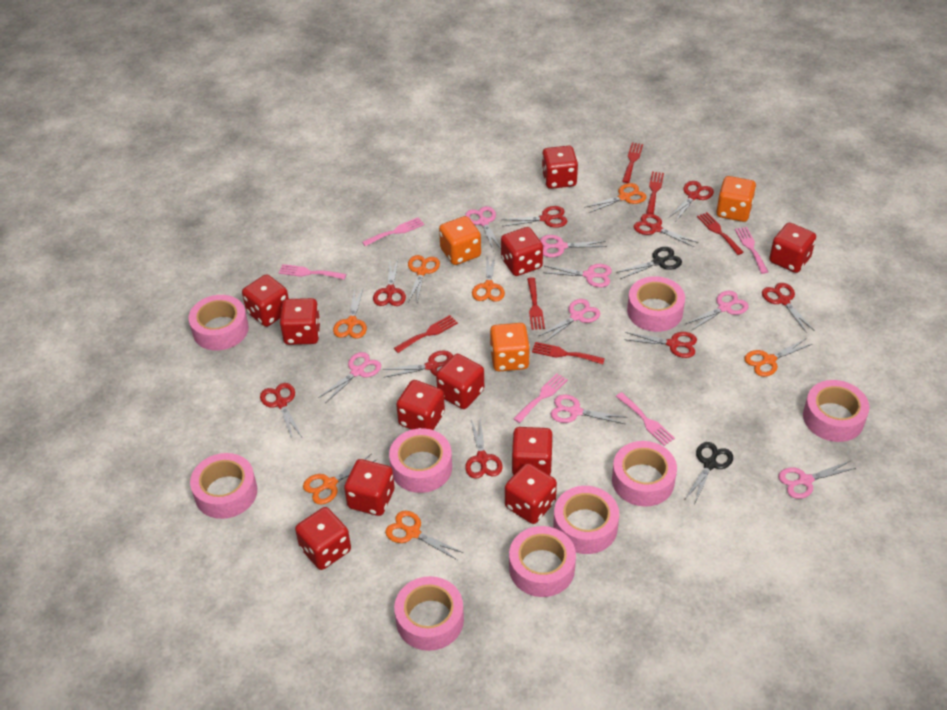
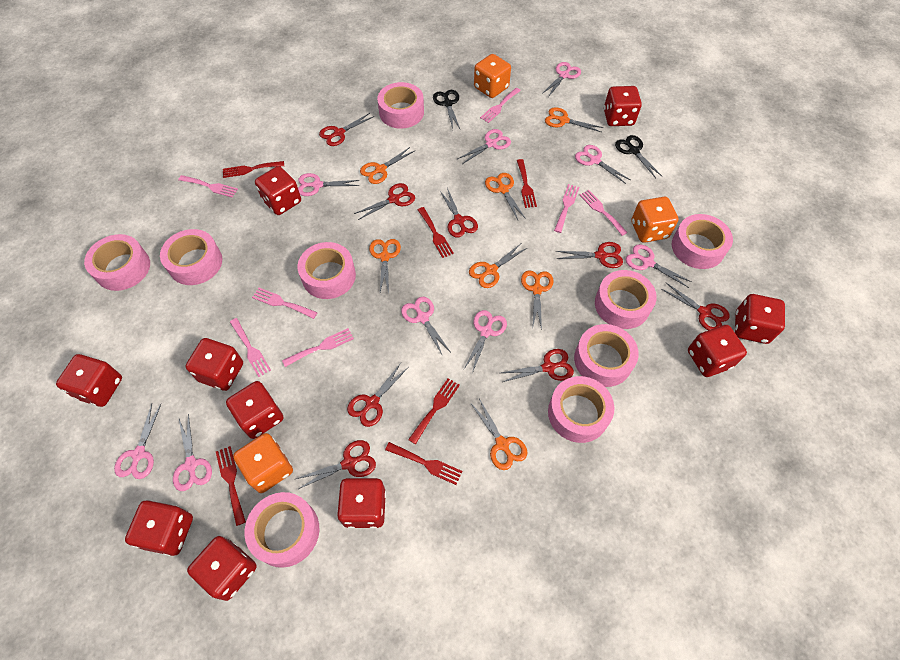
pink fork: 5 -> 7
pink scissors: 8 -> 9
red dice: 11 -> 10
red scissors: 9 -> 8

